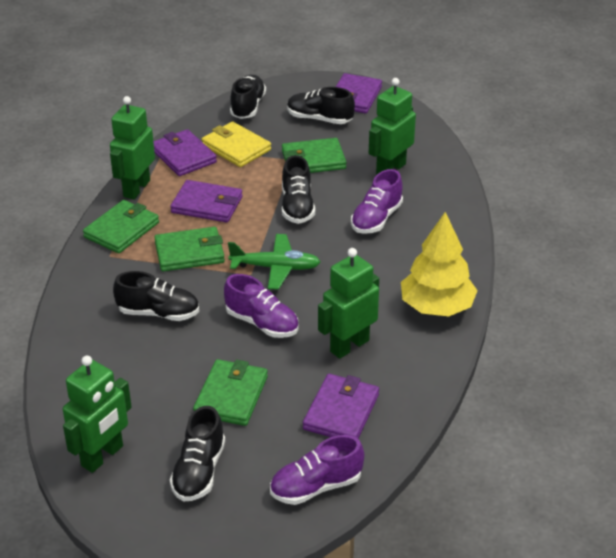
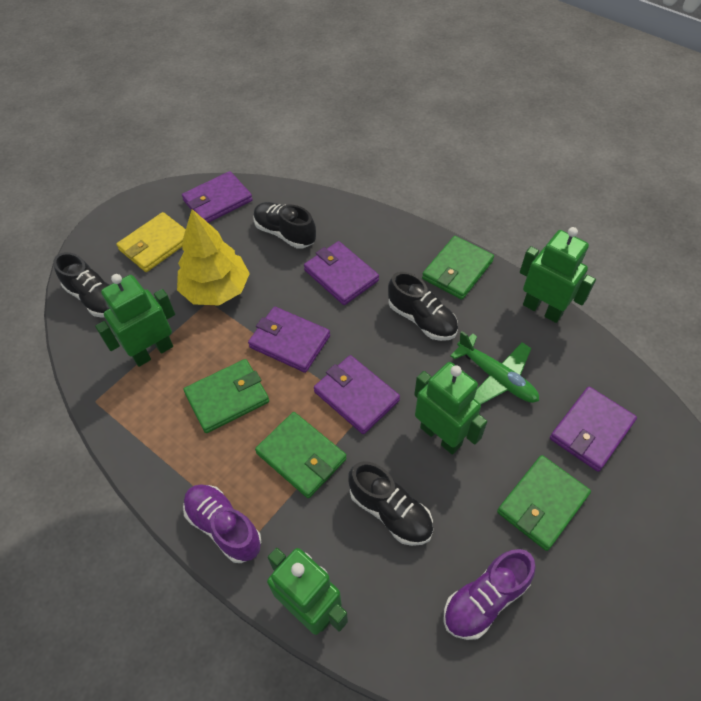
black shoe: 5 -> 4
purple shoe: 3 -> 2
purple wallet: 4 -> 5

